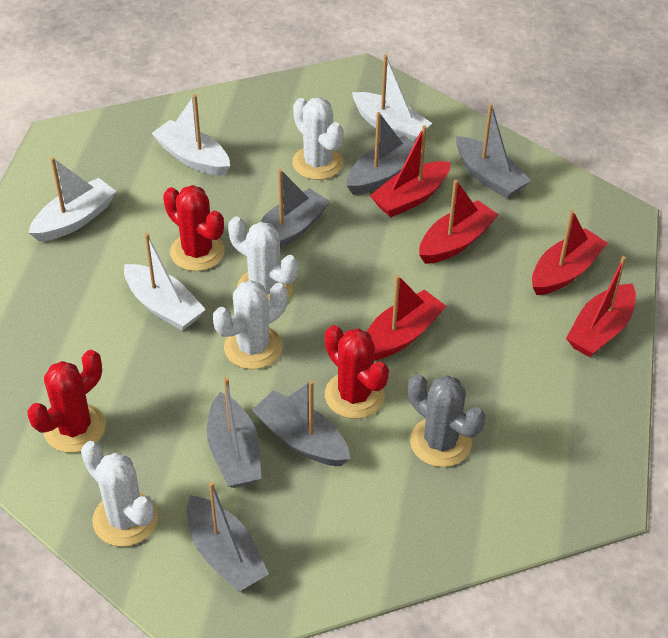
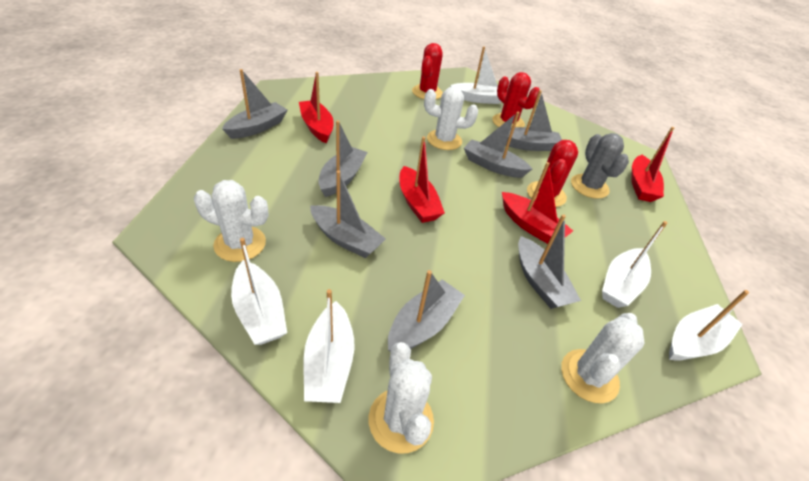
grey boat: 6 -> 7
red boat: 5 -> 4
white boat: 4 -> 5

